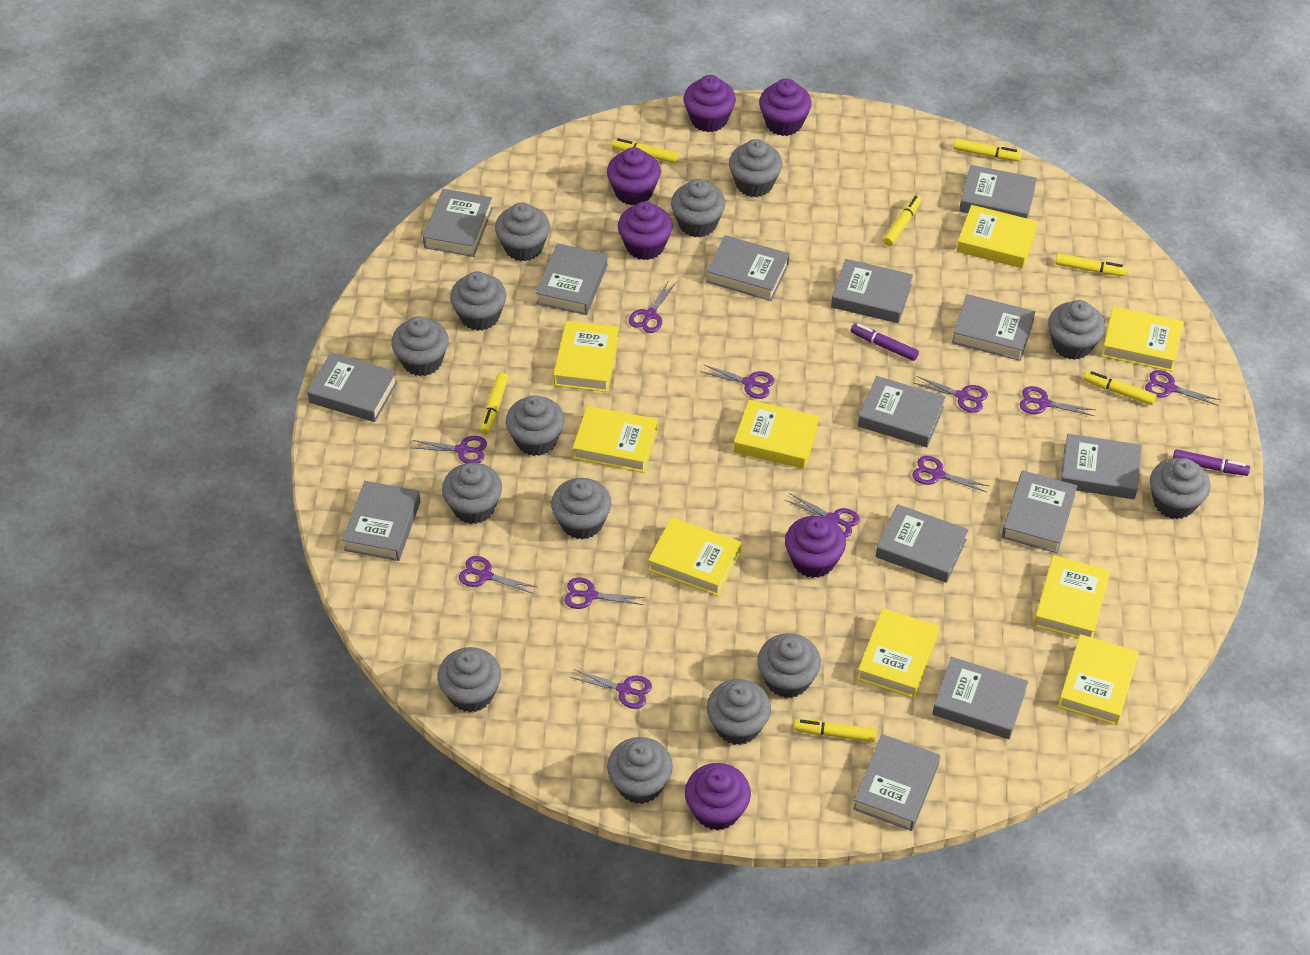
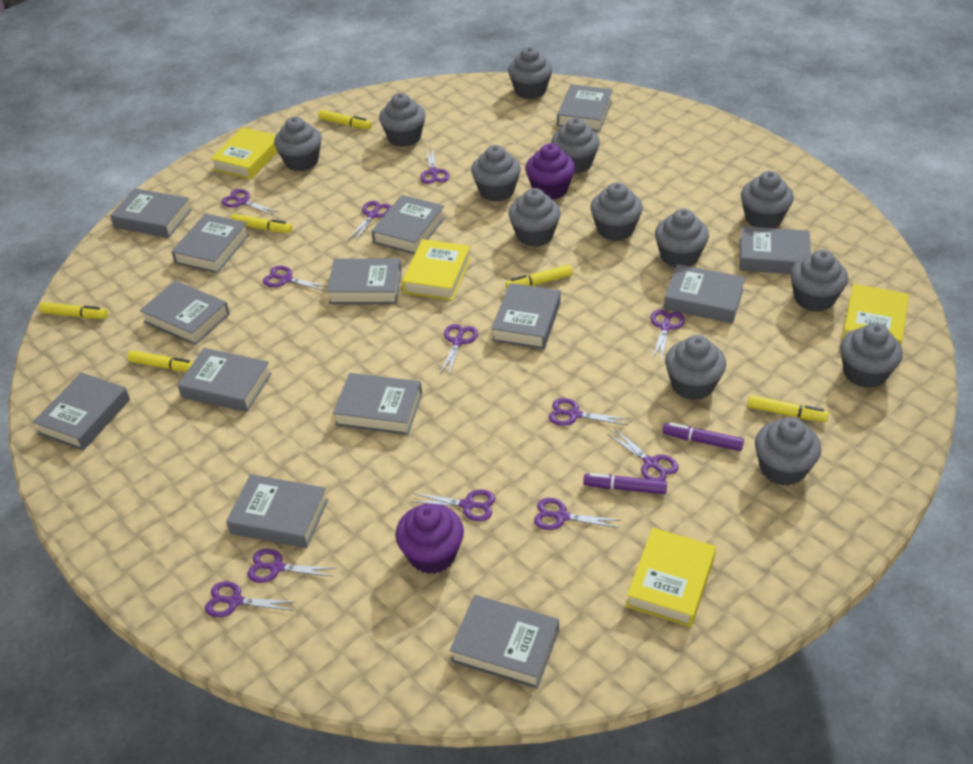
grey cupcake: 14 -> 13
purple cupcake: 6 -> 2
purple scissors: 11 -> 12
yellow book: 9 -> 4
yellow marker: 7 -> 6

